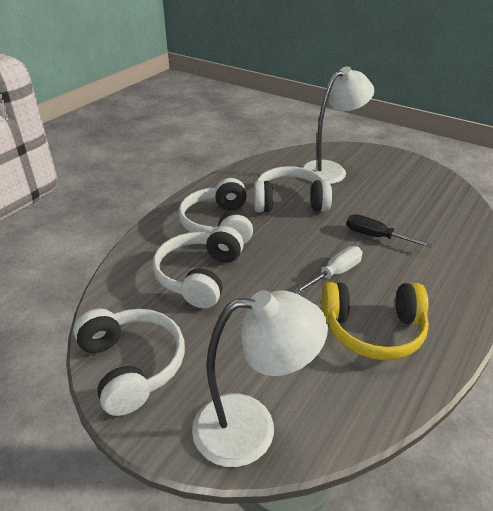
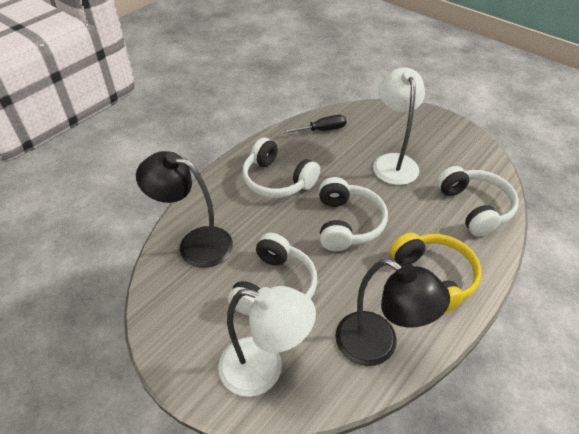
black lamp: 0 -> 2
white screwdriver: 1 -> 0

